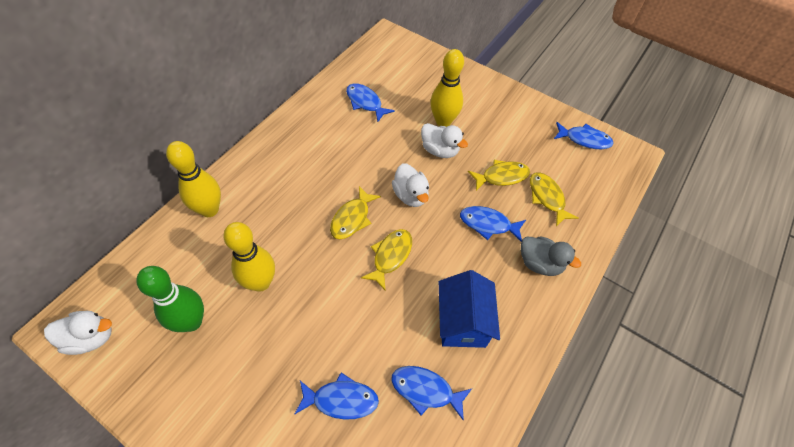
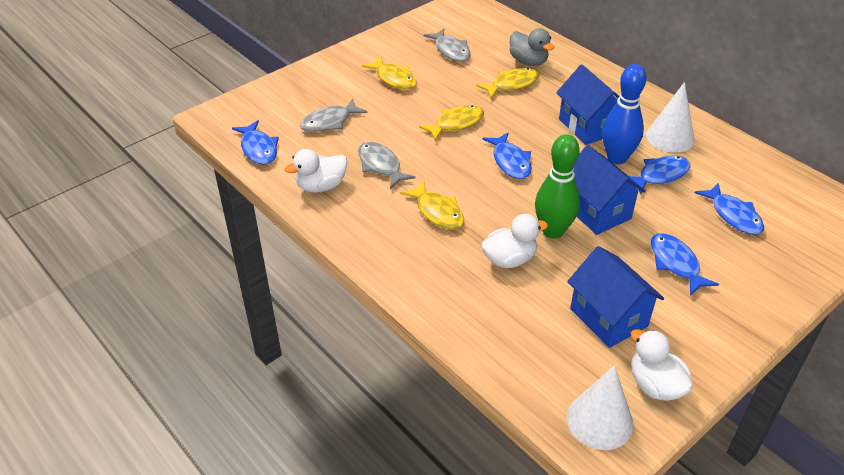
blue bowling pin: 0 -> 1
blue house: 1 -> 3
grey fish: 0 -> 3
white cone: 0 -> 2
yellow bowling pin: 3 -> 0

